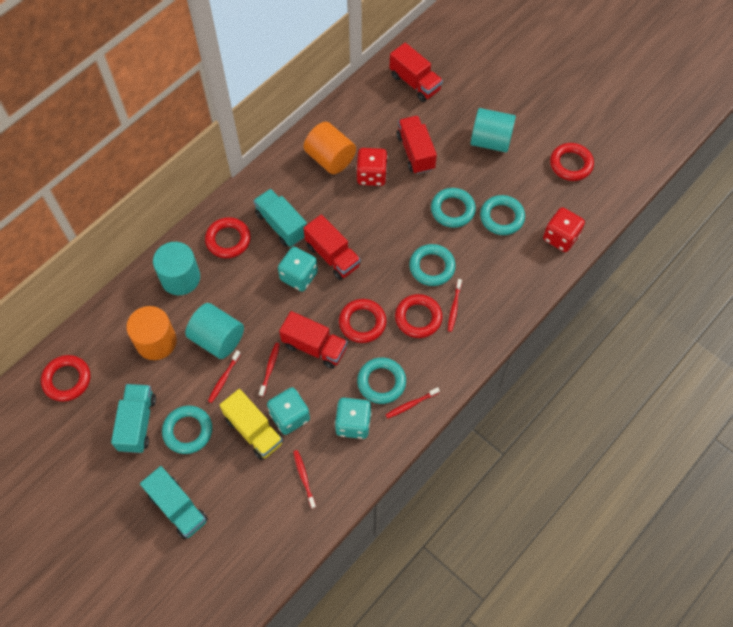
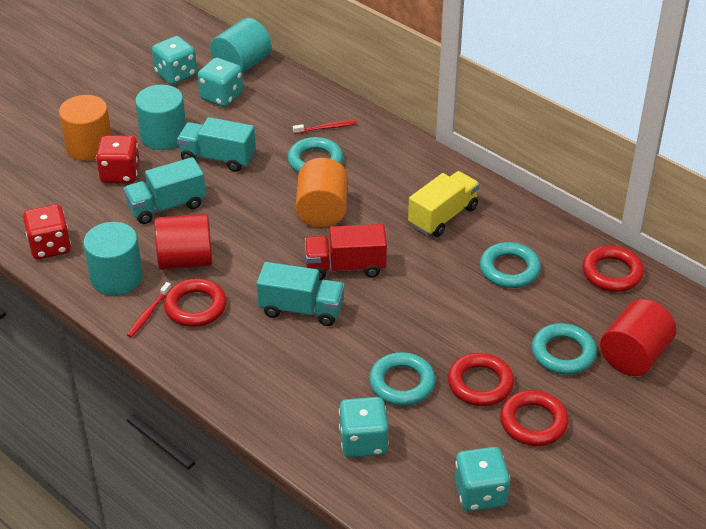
red cylinder: 0 -> 2
red ring: 5 -> 4
red toothbrush: 5 -> 2
red truck: 4 -> 1
turquoise dice: 3 -> 4
turquoise ring: 5 -> 4

